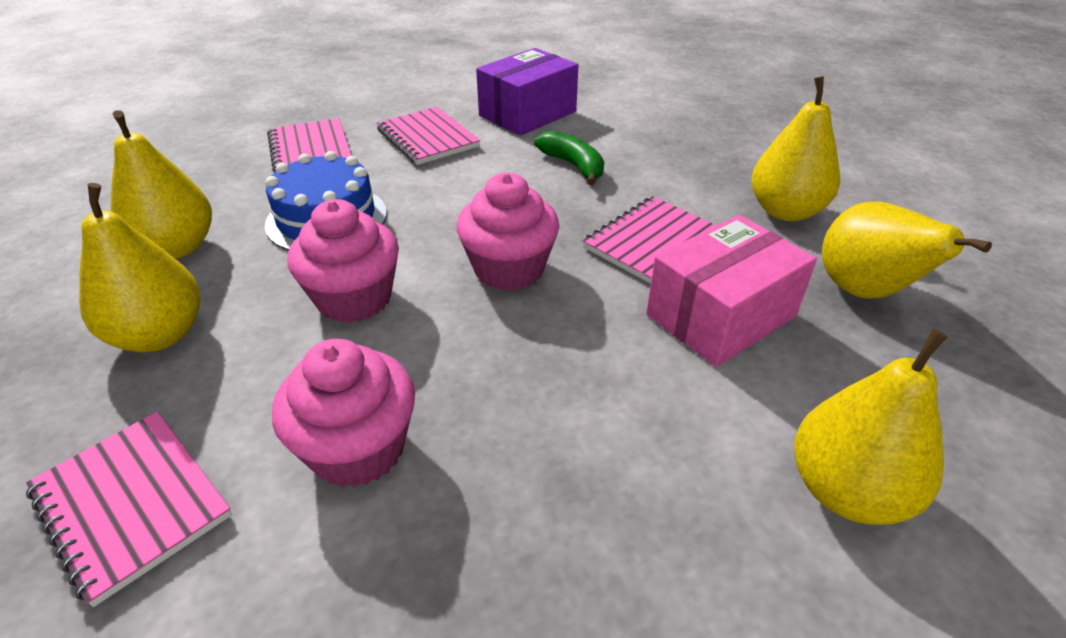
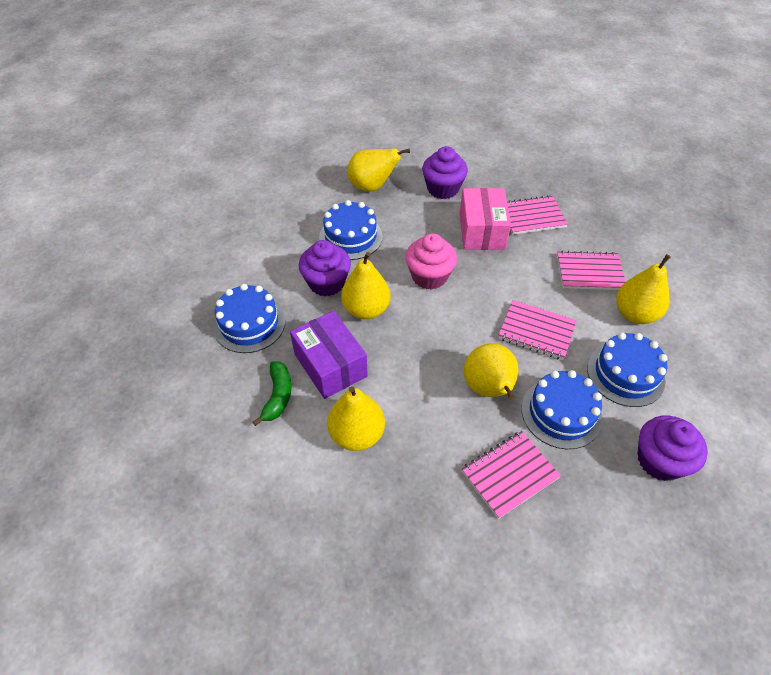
blue cake: 1 -> 4
pink cupcake: 3 -> 1
purple cupcake: 0 -> 3

